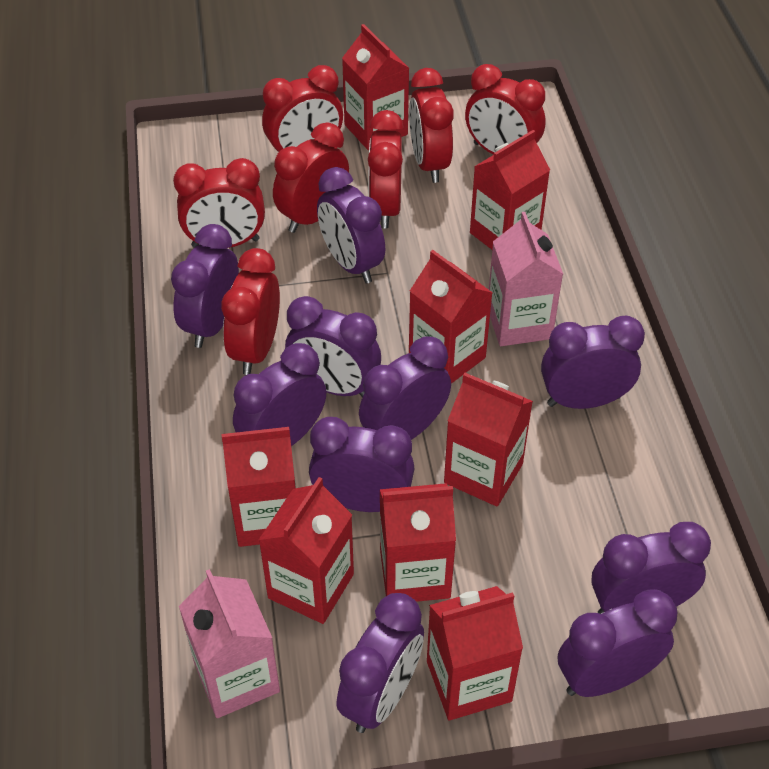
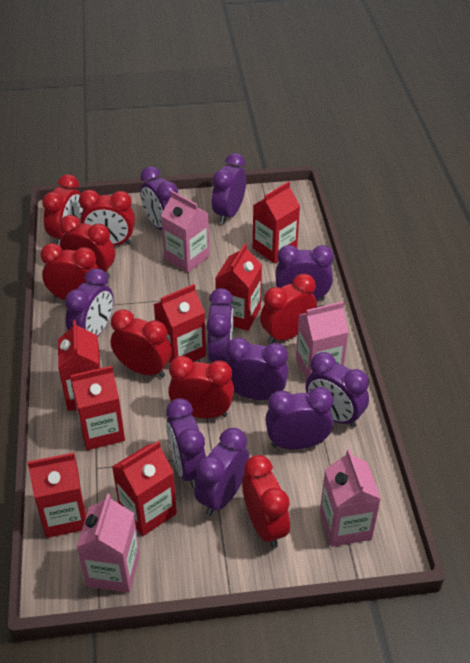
pink carton: 2 -> 4
red carton: 8 -> 7
red clock: 7 -> 8

